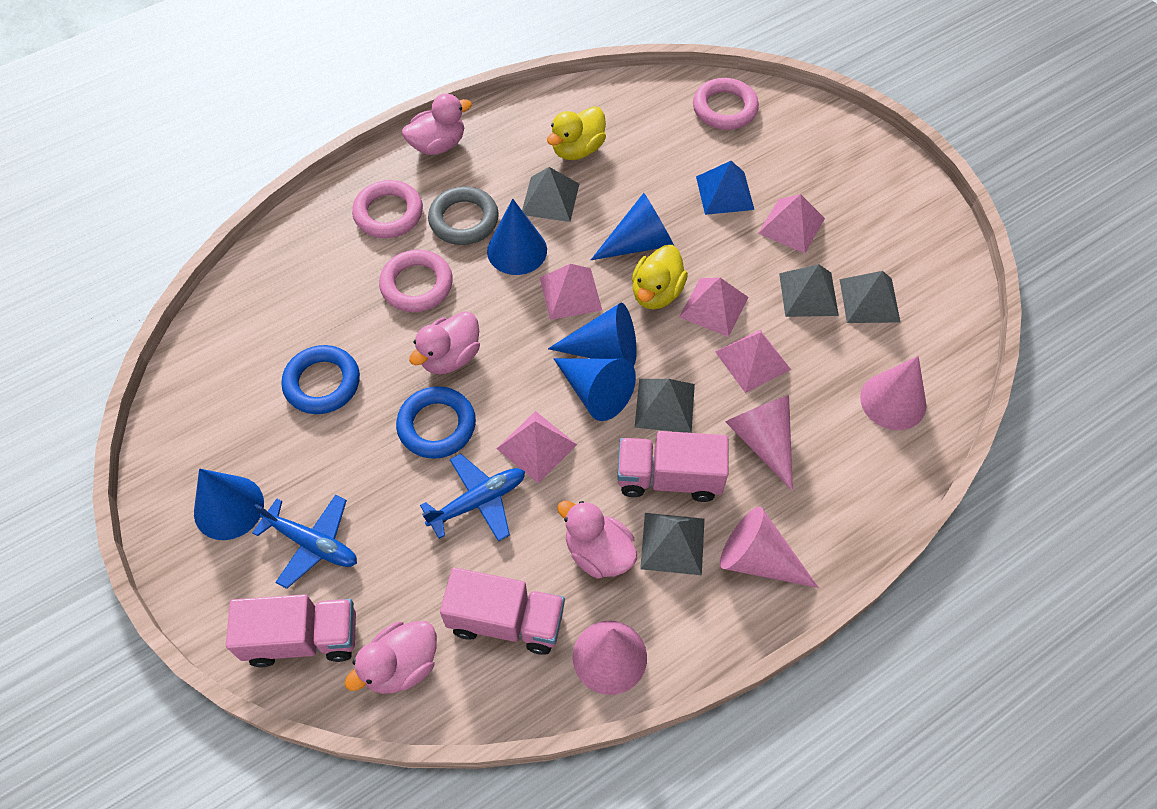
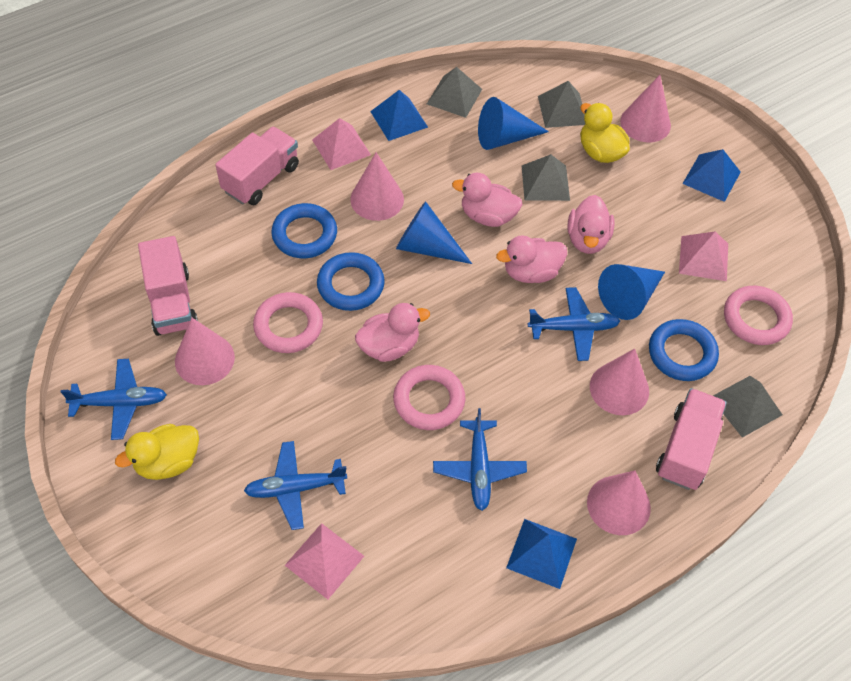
blue cone: 5 -> 3
blue plane: 2 -> 4
blue pyramid: 1 -> 3
blue ring: 2 -> 3
grey pyramid: 5 -> 4
grey ring: 1 -> 0
pink cone: 4 -> 5
pink pyramid: 5 -> 3

